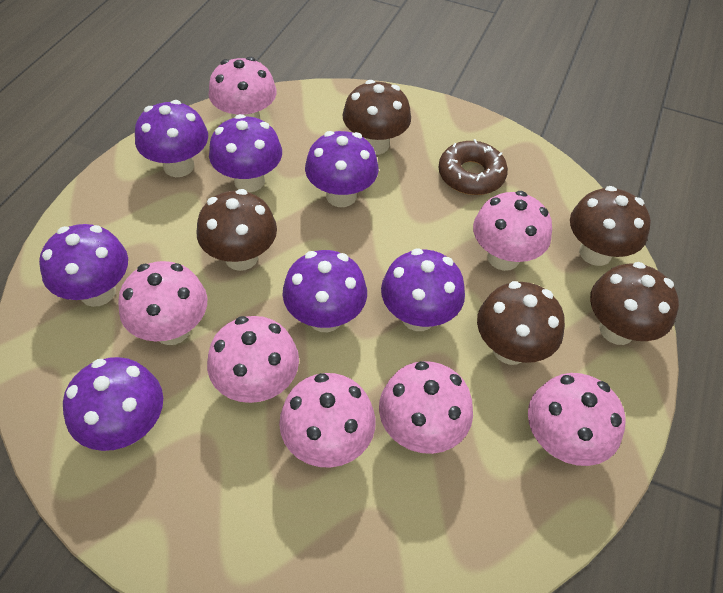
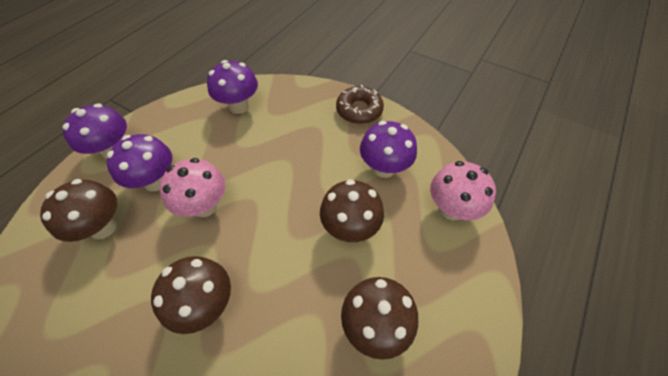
brown mushroom: 5 -> 4
pink mushroom: 7 -> 2
purple mushroom: 7 -> 4

